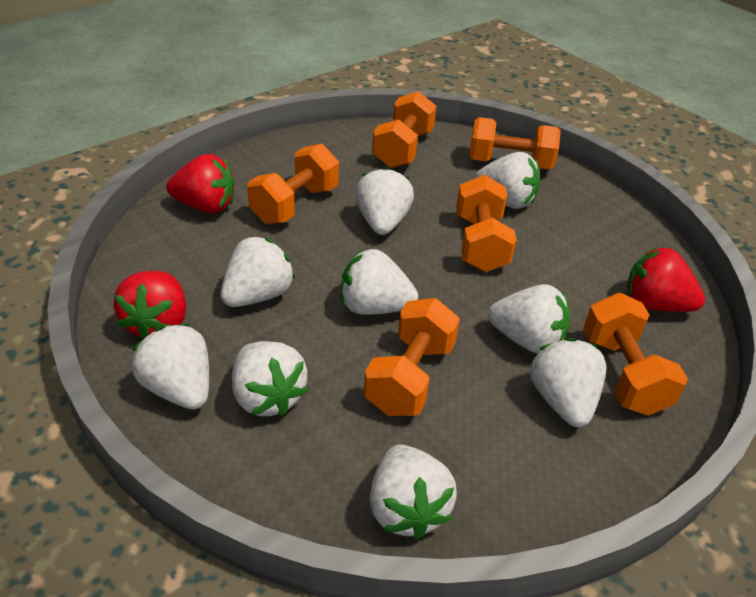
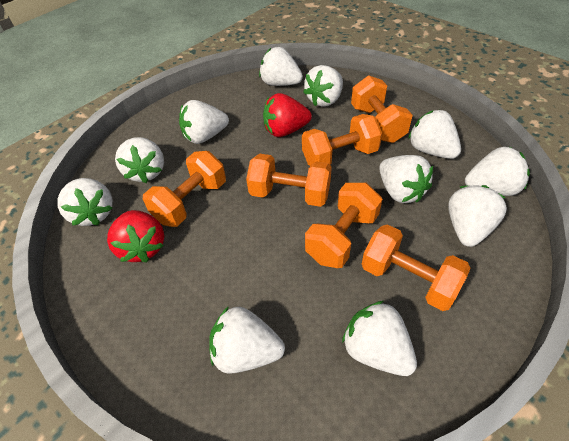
red strawberry: 3 -> 2
white strawberry: 9 -> 11

